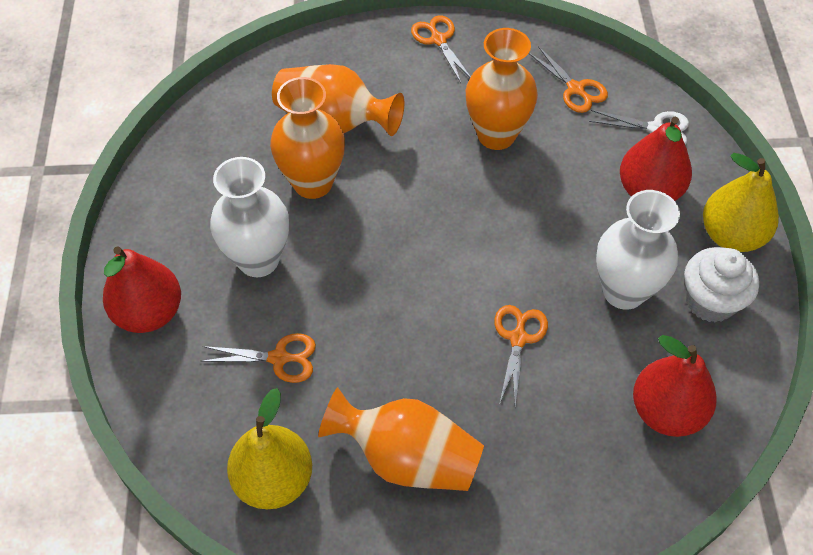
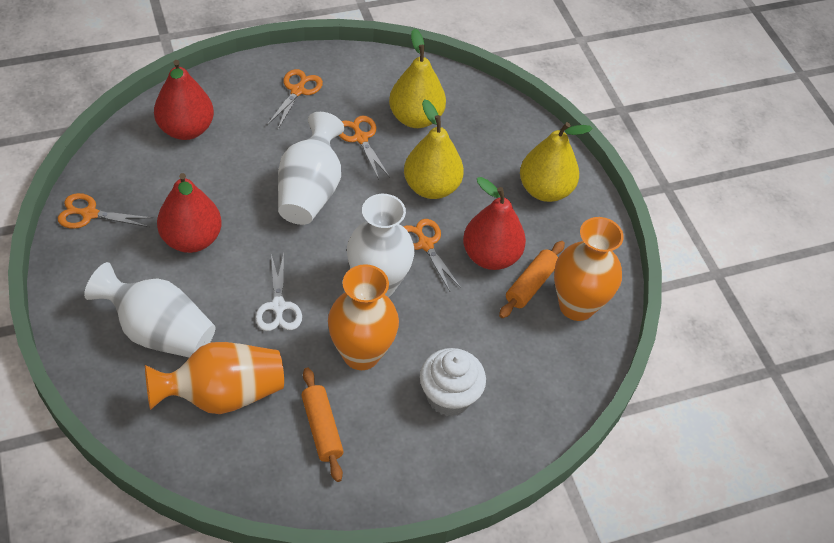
orange rolling pin: 0 -> 2
orange vase: 4 -> 3
white vase: 2 -> 3
yellow pear: 2 -> 3

